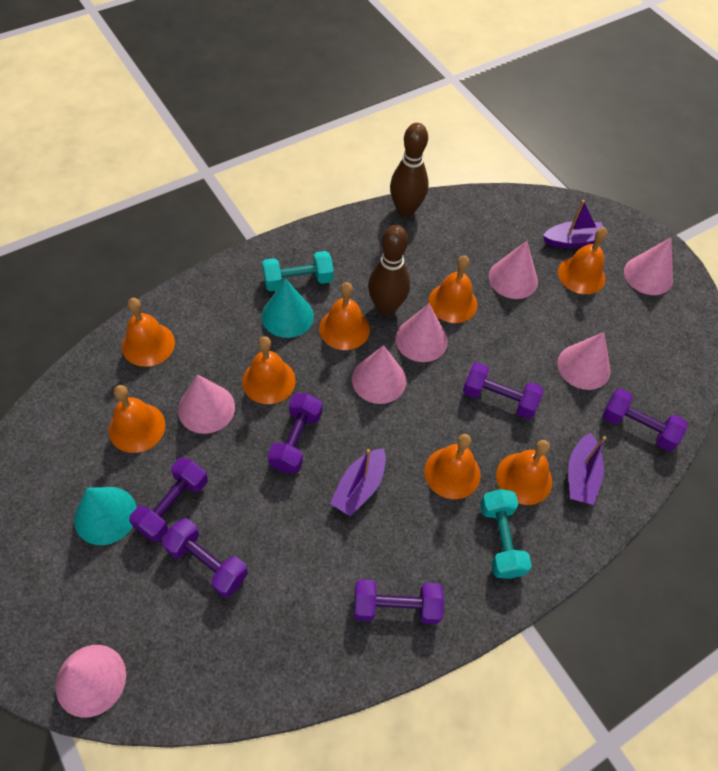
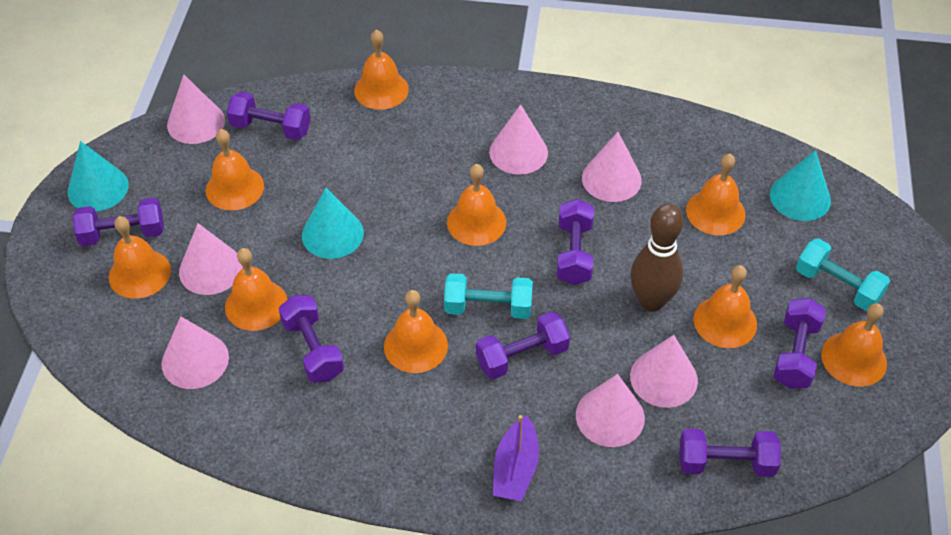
brown bowling pin: 2 -> 1
orange bell: 8 -> 9
purple boat: 3 -> 1
purple dumbbell: 6 -> 7
turquoise cone: 2 -> 3

